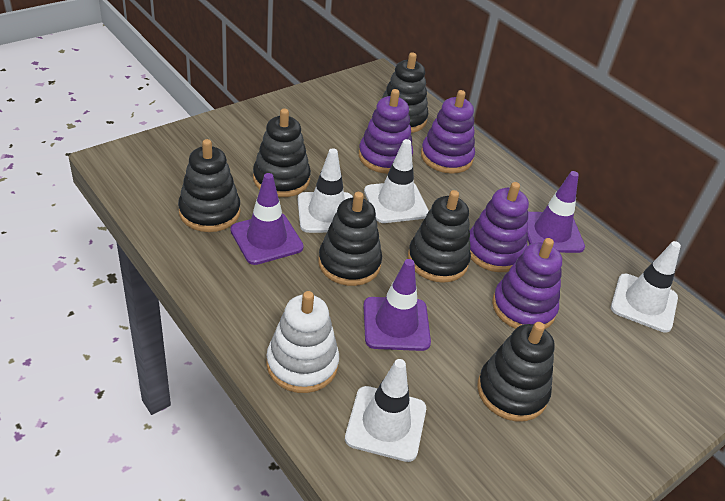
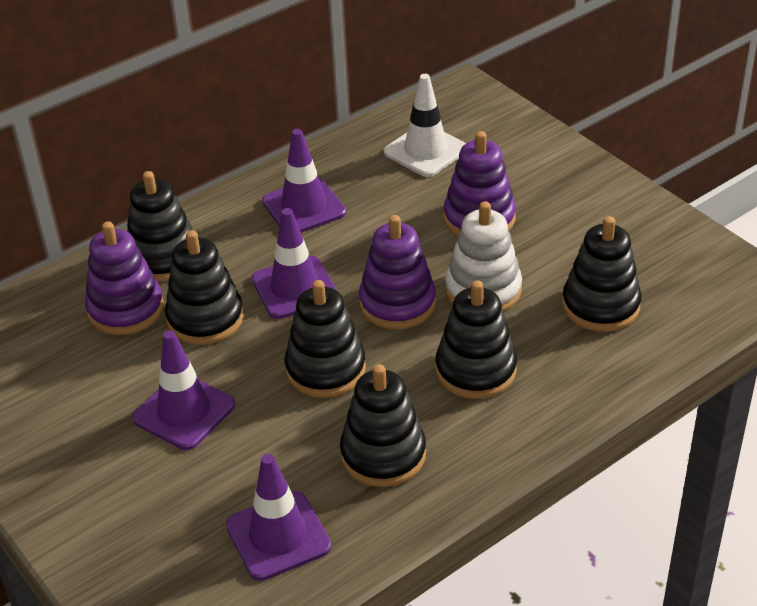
purple stacking toy: 4 -> 3
purple traffic cone: 3 -> 4
white traffic cone: 4 -> 1

